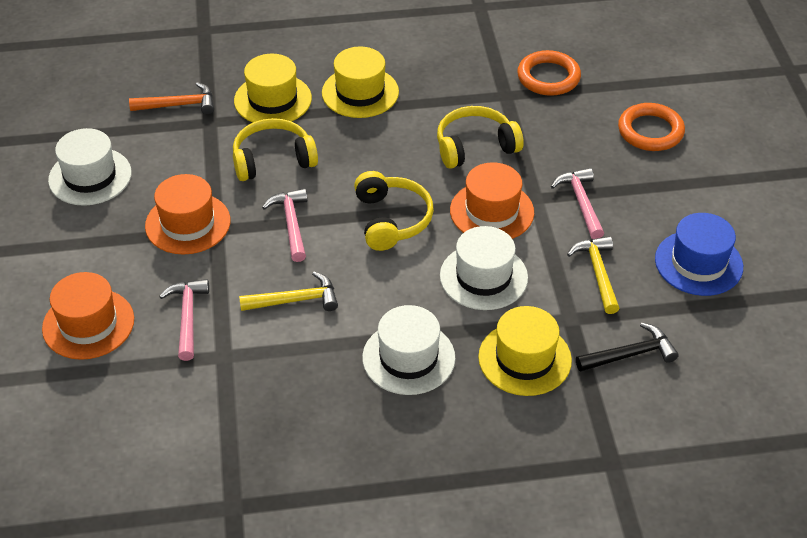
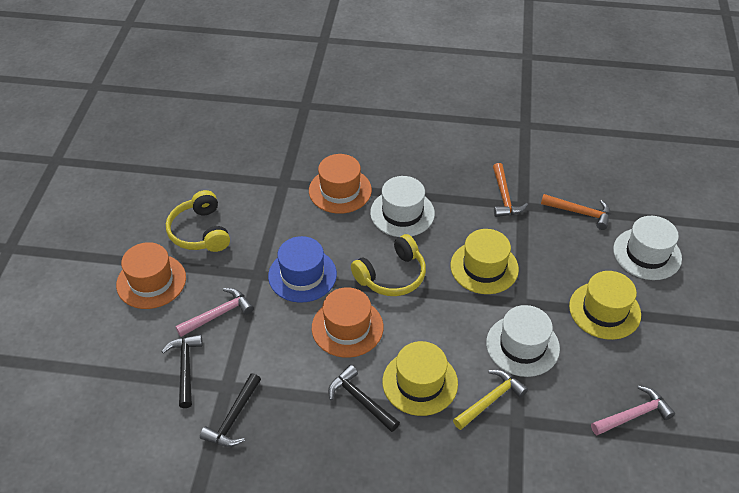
black hammer: 1 -> 3
orange hammer: 1 -> 2
orange ring: 2 -> 0
pink hammer: 3 -> 2
yellow hammer: 2 -> 1
yellow headphones: 3 -> 2

